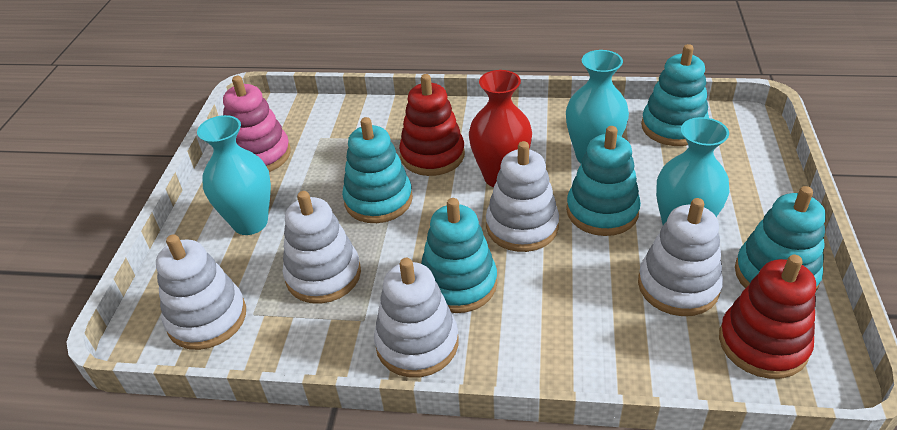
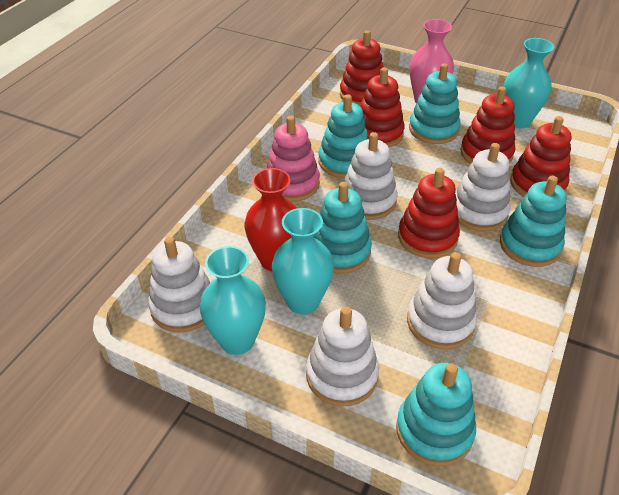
pink vase: 0 -> 1
red stacking toy: 2 -> 5

